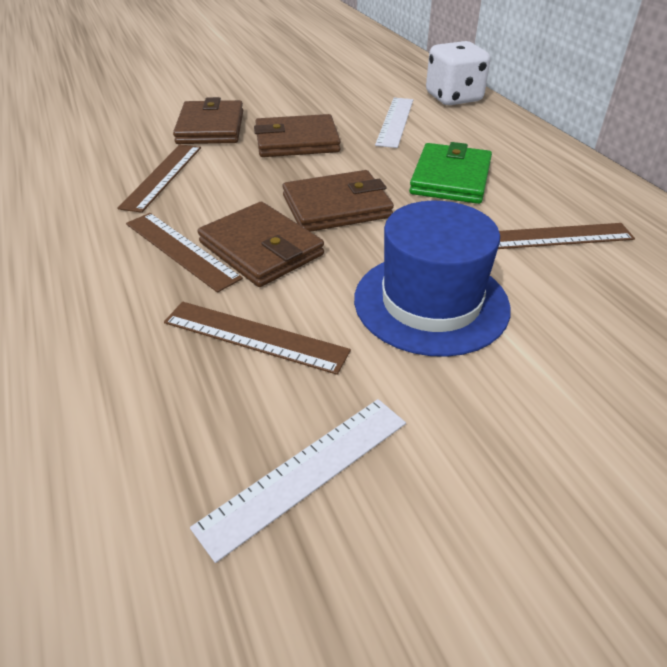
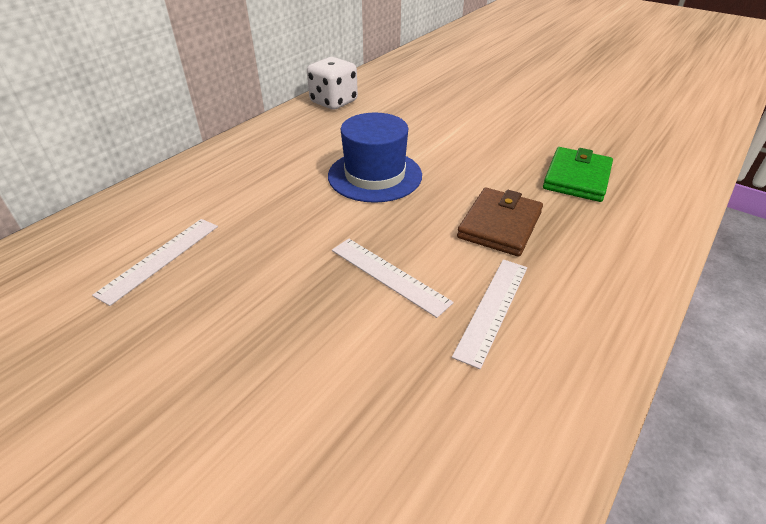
brown ruler: 4 -> 0
brown wallet: 4 -> 1
white ruler: 2 -> 3

